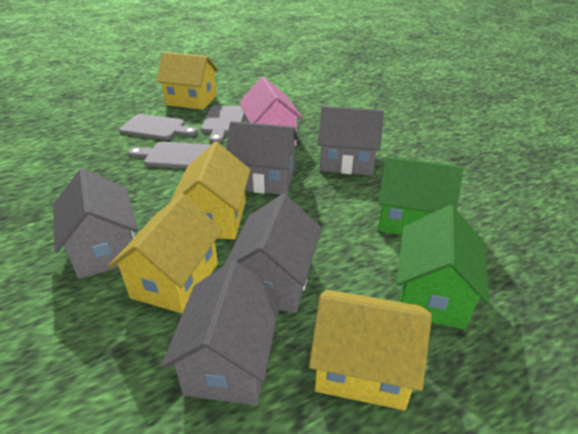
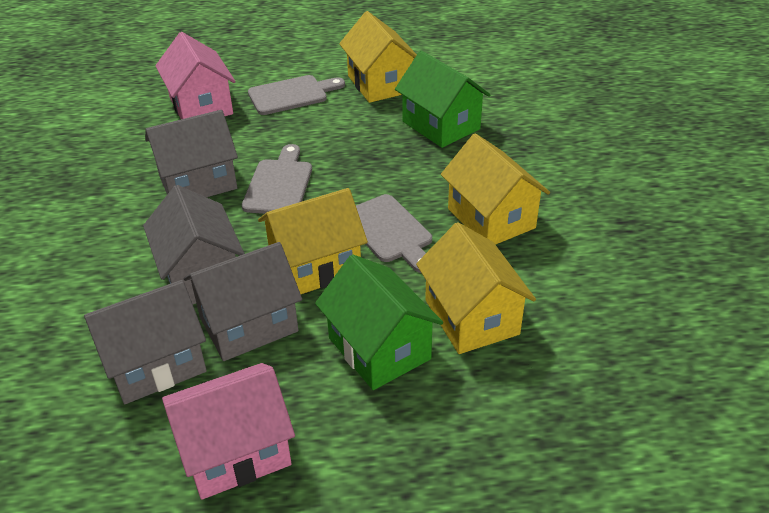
grey house: 5 -> 4
pink house: 1 -> 2

